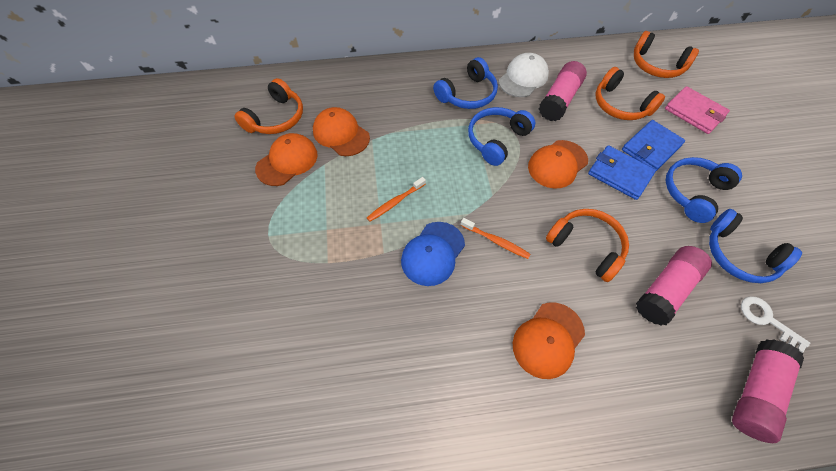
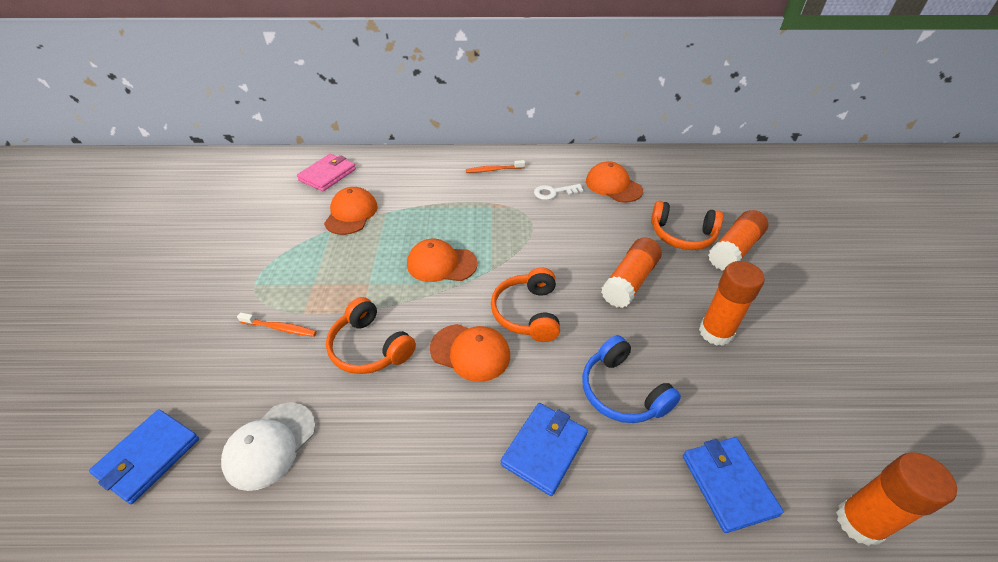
blue cap: 1 -> 0
blue headphones: 4 -> 1
blue wallet: 2 -> 3
orange glue stick: 0 -> 4
orange headphones: 4 -> 3
pink glue stick: 3 -> 0

